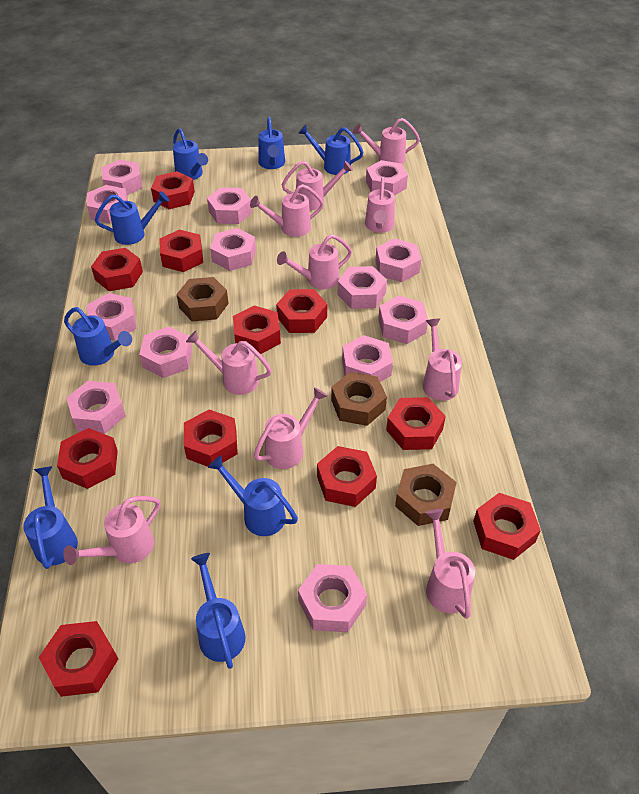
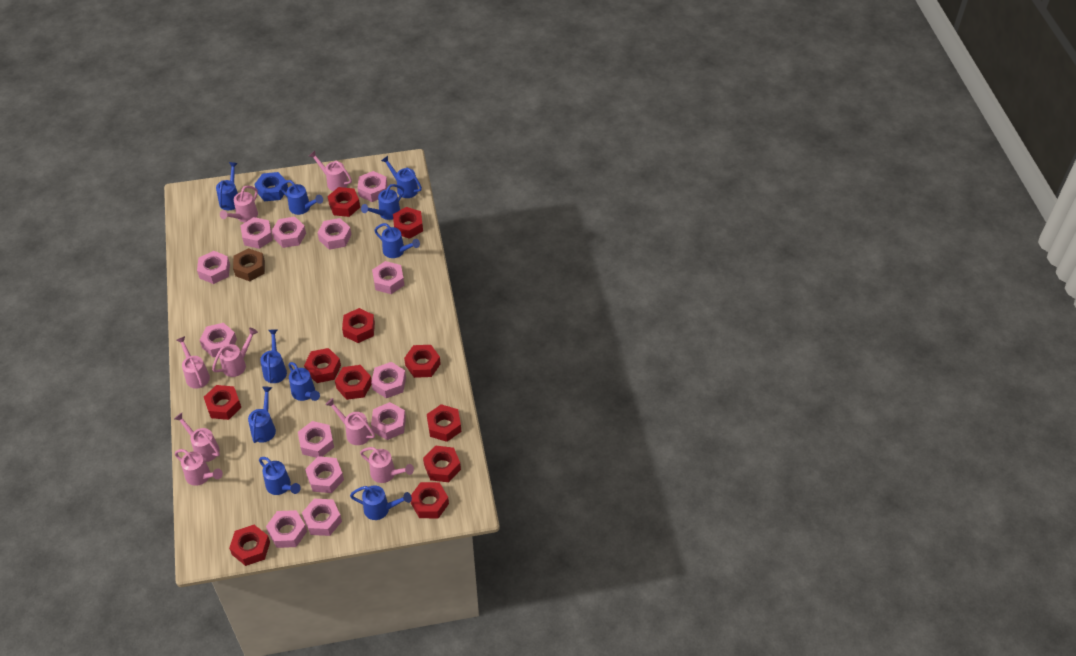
blue nut: 0 -> 1
blue watering can: 8 -> 10
brown nut: 3 -> 1
pink watering can: 10 -> 8

